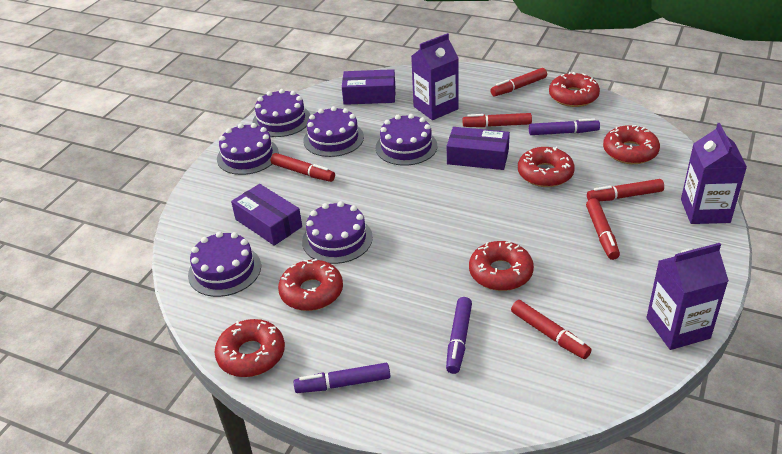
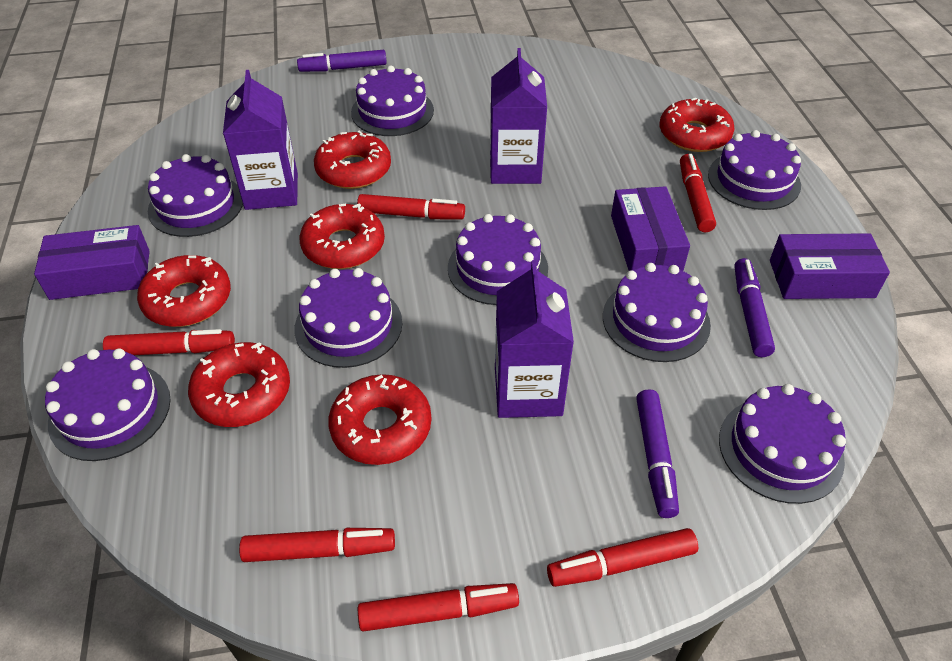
purple cake: 6 -> 8

